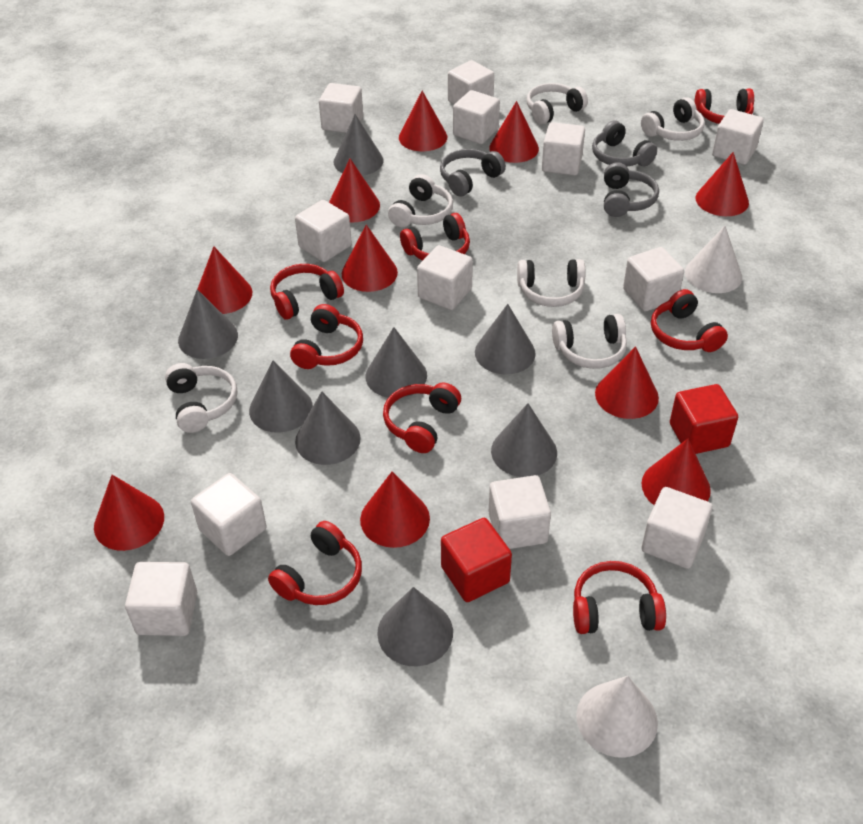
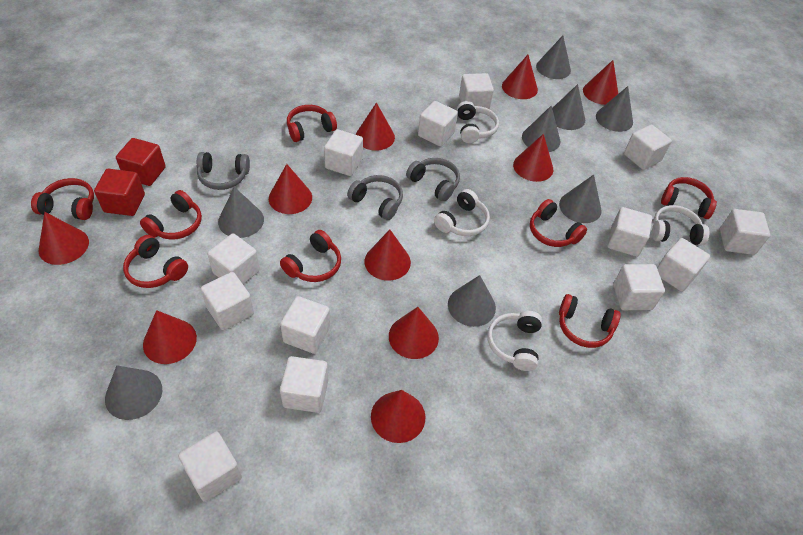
white cone: 2 -> 0
white cube: 12 -> 13
white headphones: 6 -> 4

